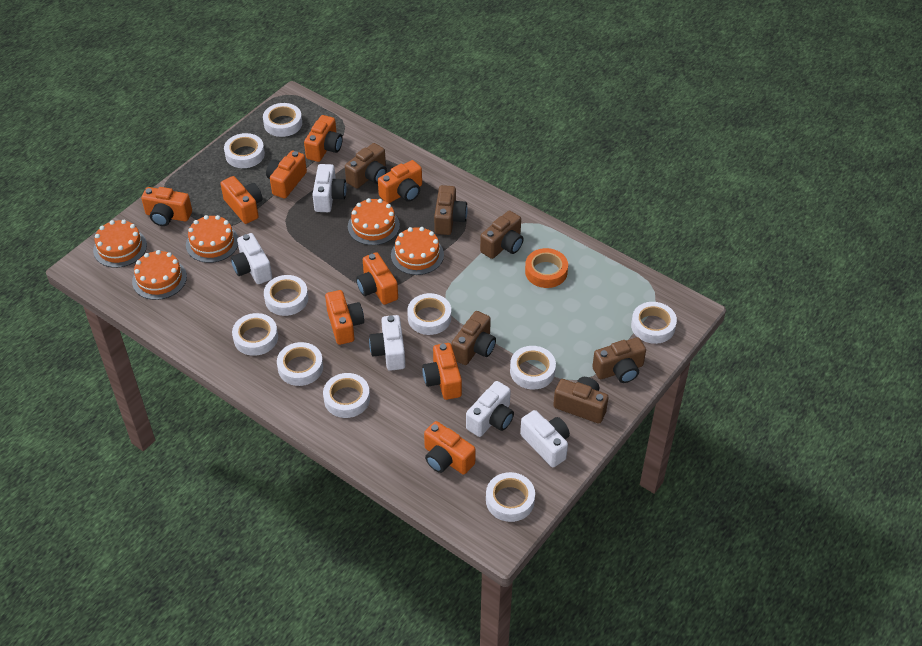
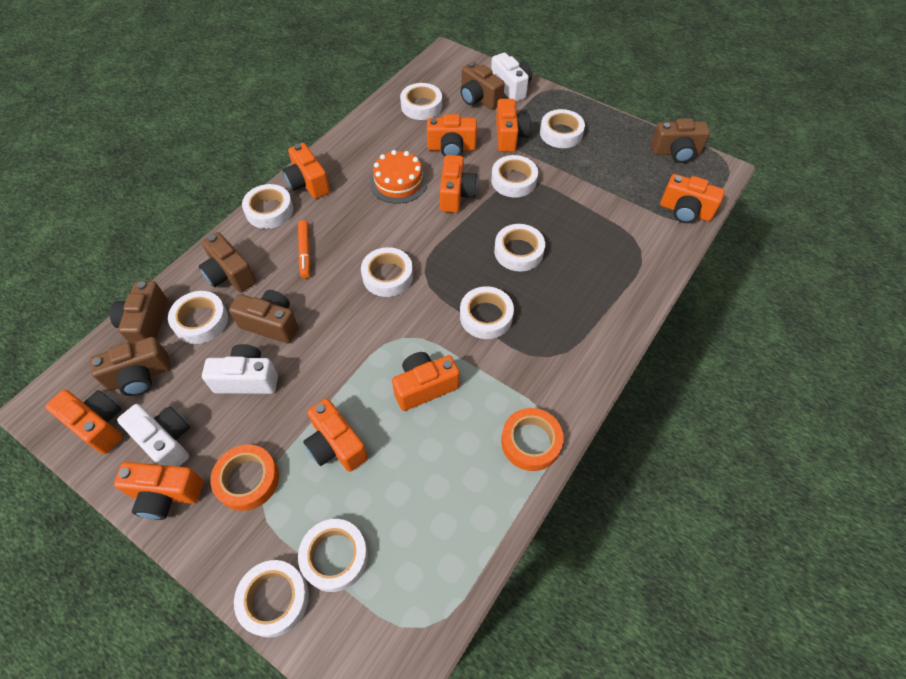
orange cake: 5 -> 1
orange marker: 0 -> 1
orange tape: 1 -> 2
white camera: 5 -> 3

